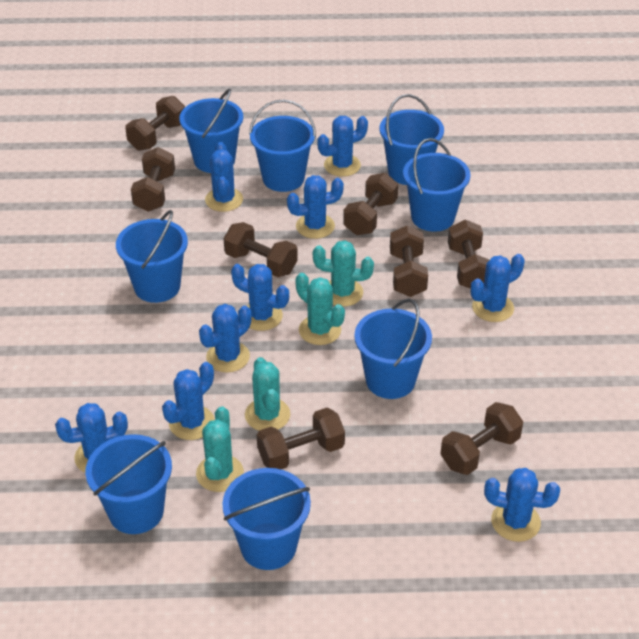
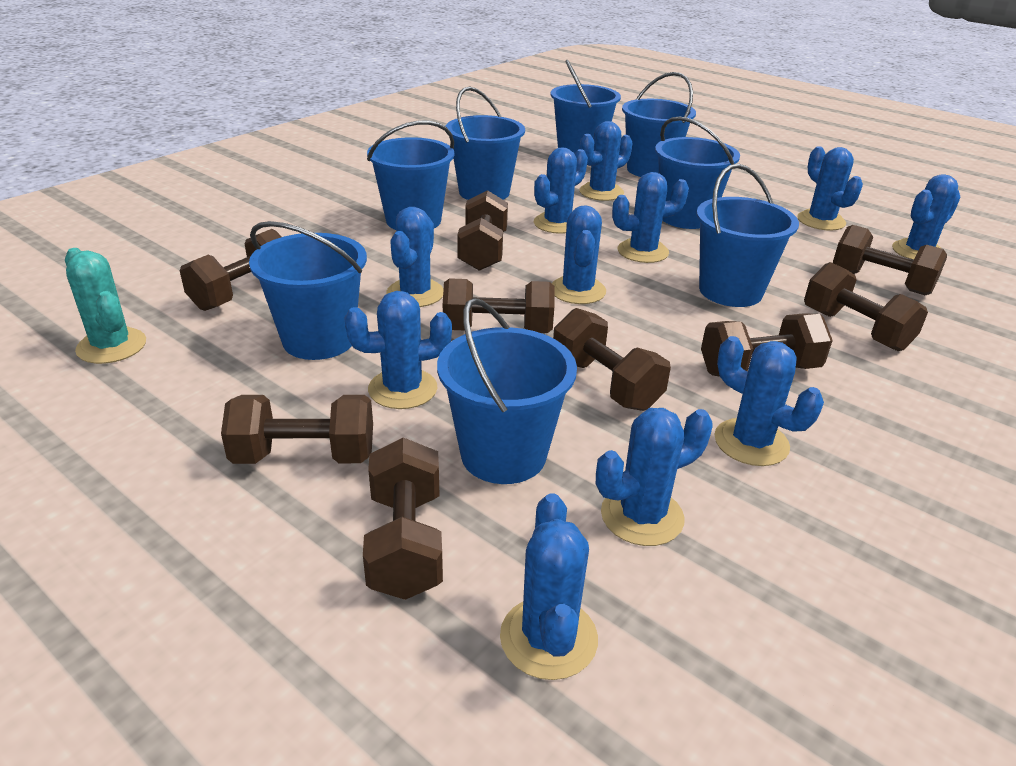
blue cactus: 9 -> 11
brown dumbbell: 8 -> 9
turquoise cactus: 4 -> 1

